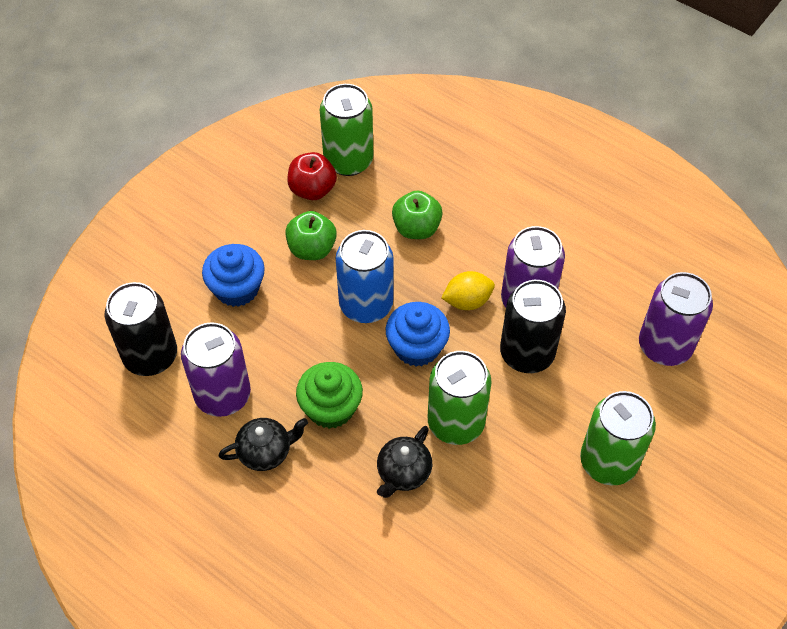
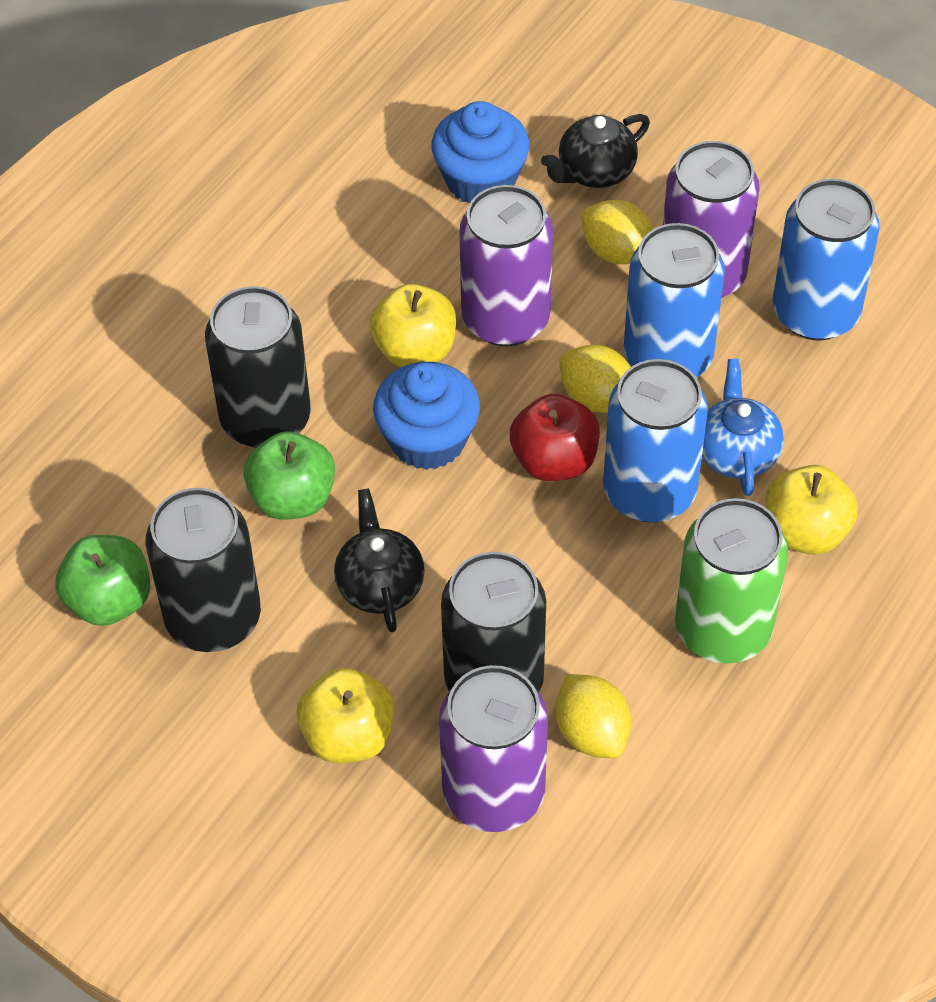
black can: 2 -> 3
blue can: 1 -> 3
blue teapot: 0 -> 1
green can: 3 -> 1
green cupcake: 1 -> 0
yellow apple: 0 -> 3
yellow lemon: 1 -> 3

